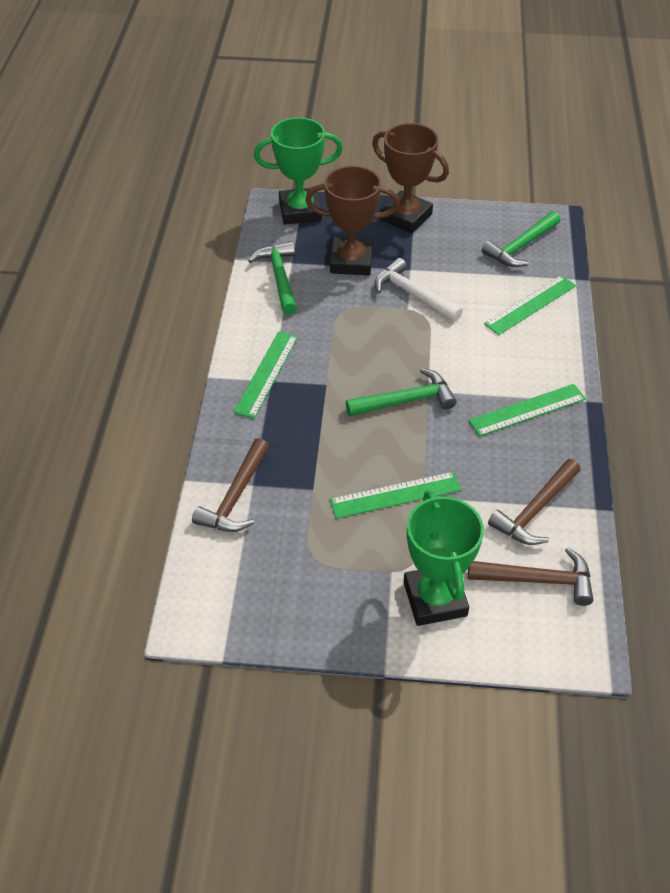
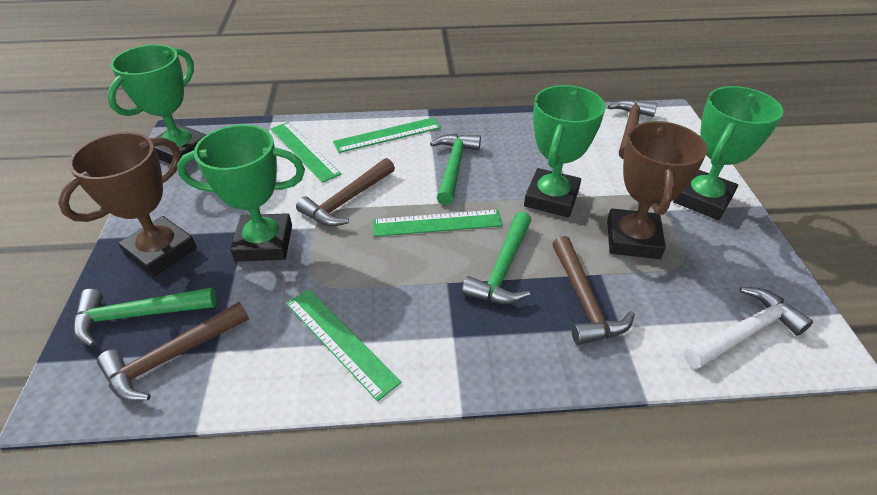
brown hammer: 3 -> 4
green trophy: 2 -> 4

